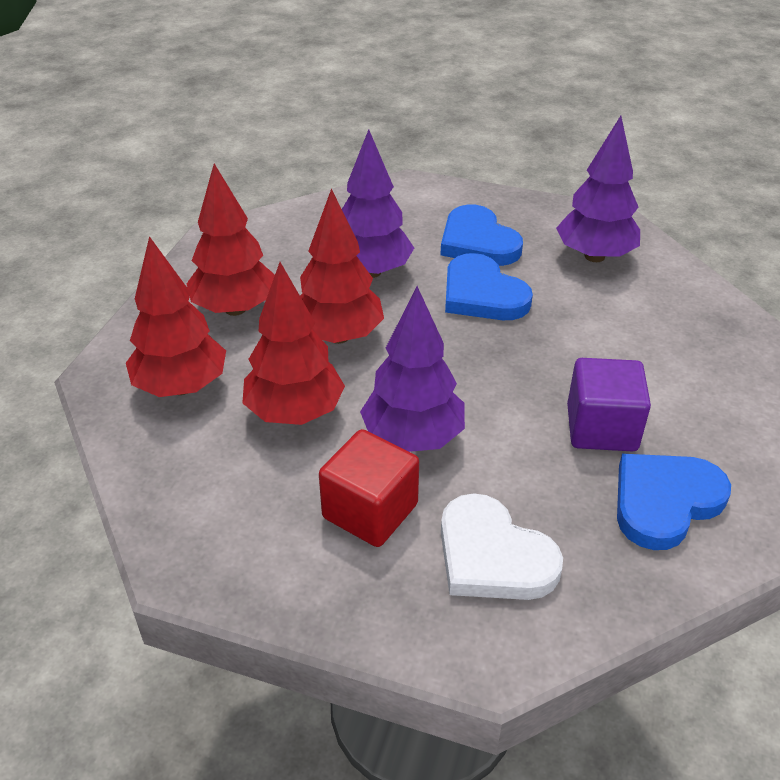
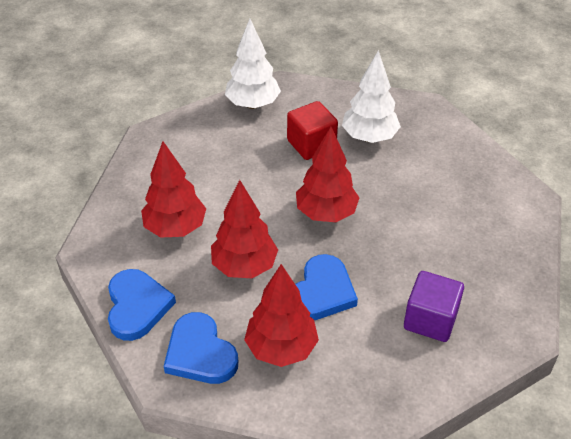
purple tree: 3 -> 0
white heart: 1 -> 0
white tree: 0 -> 2

